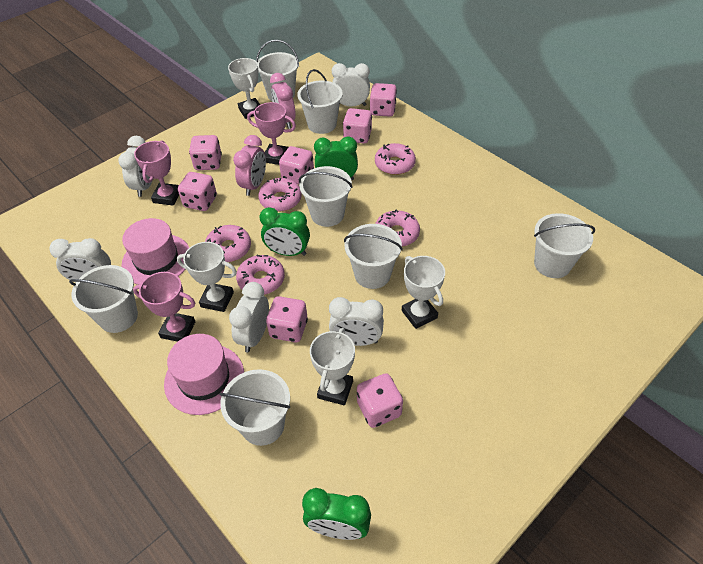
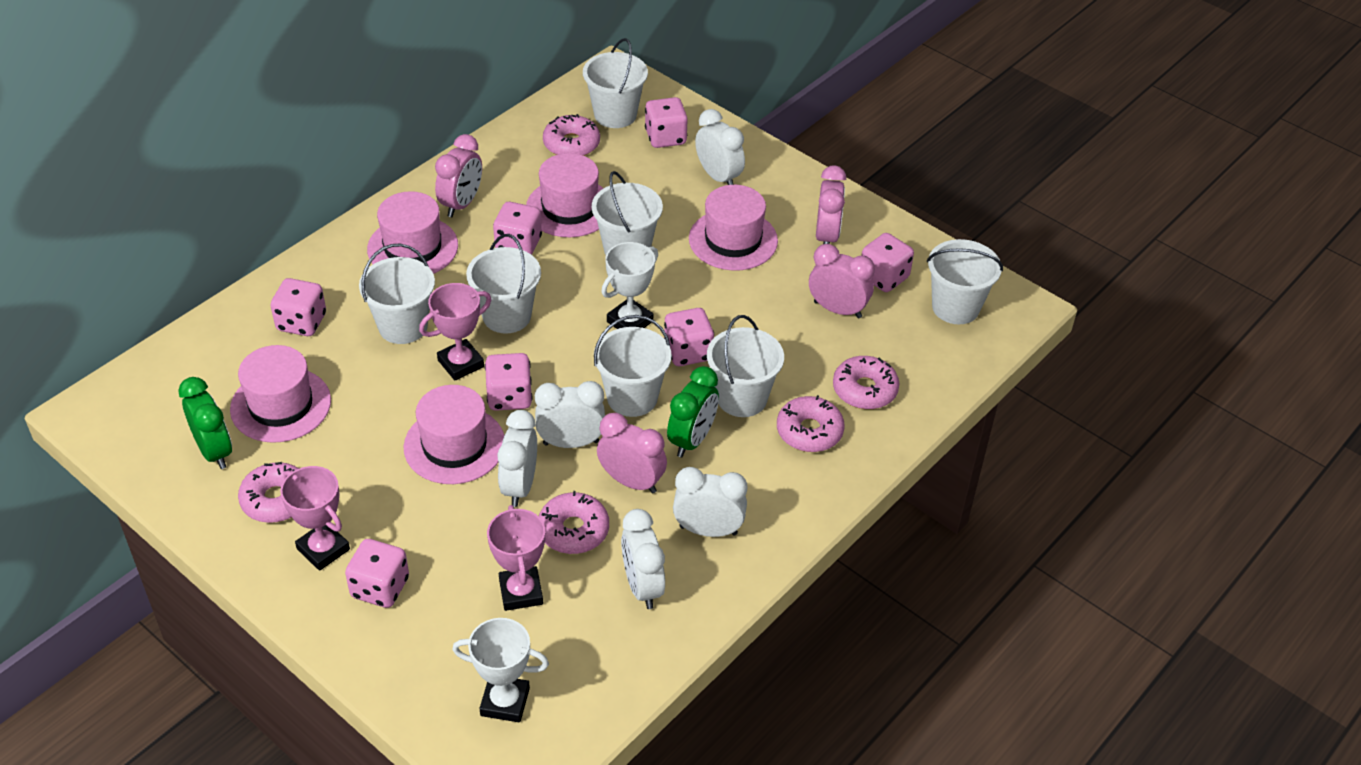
green clock: 3 -> 2
pink clock: 2 -> 4
pink hat: 2 -> 5
white trophy: 4 -> 2

